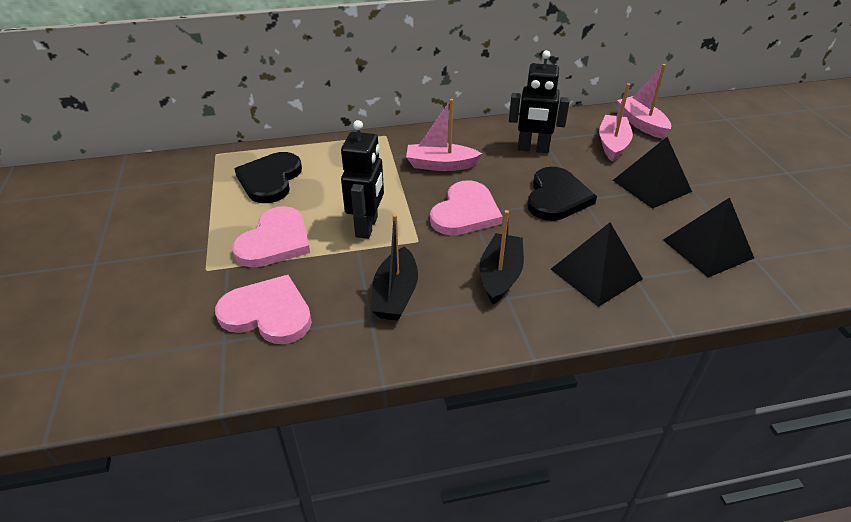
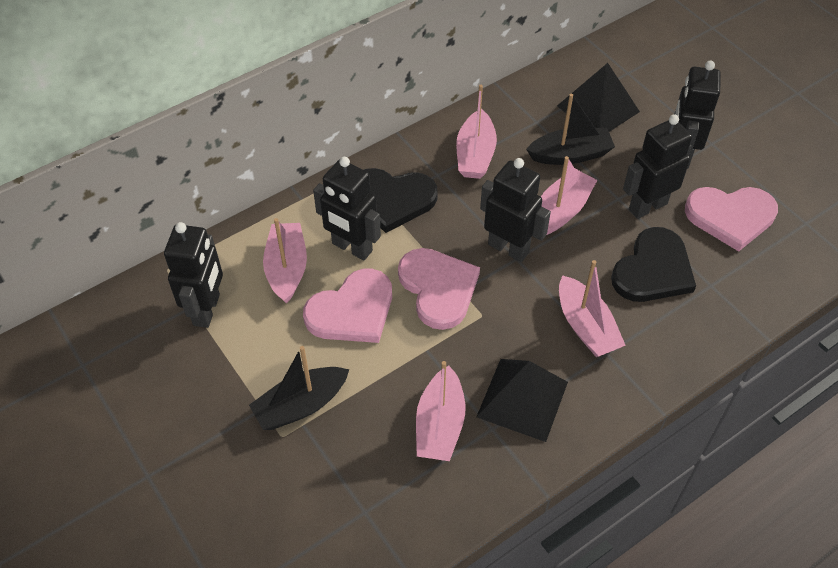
black pyramid: 3 -> 2
black robot: 2 -> 5
pink boat: 3 -> 5

